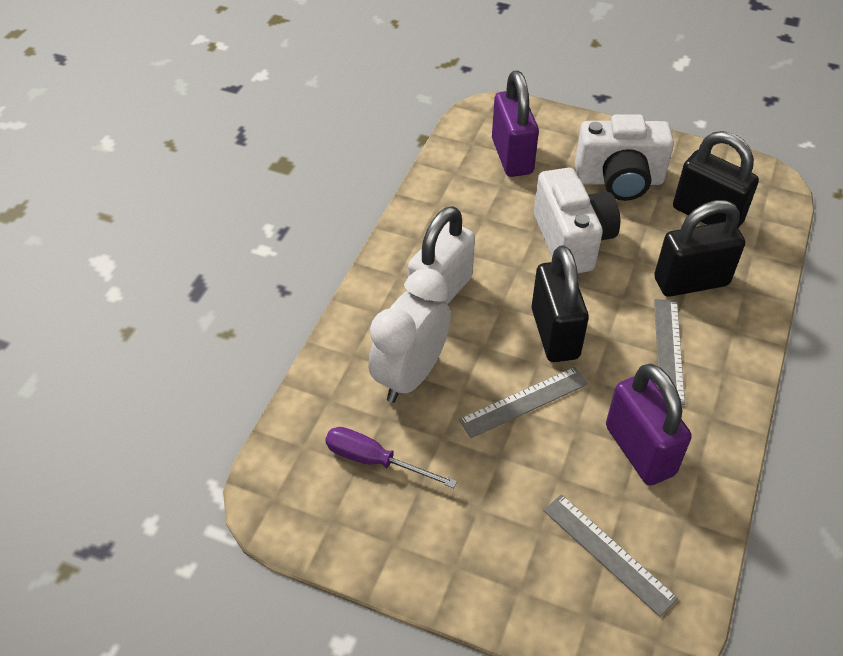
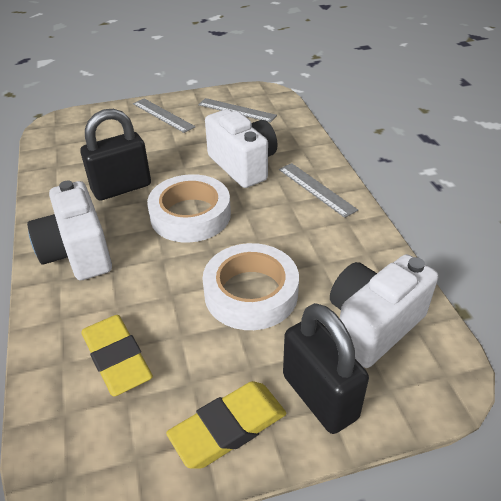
black padlock: 3 -> 2
purple padlock: 2 -> 0
purple screwdriver: 1 -> 0
white camera: 2 -> 3
white clock: 1 -> 0
white padlock: 1 -> 0
white tape: 0 -> 2
yellow eraser: 0 -> 2

